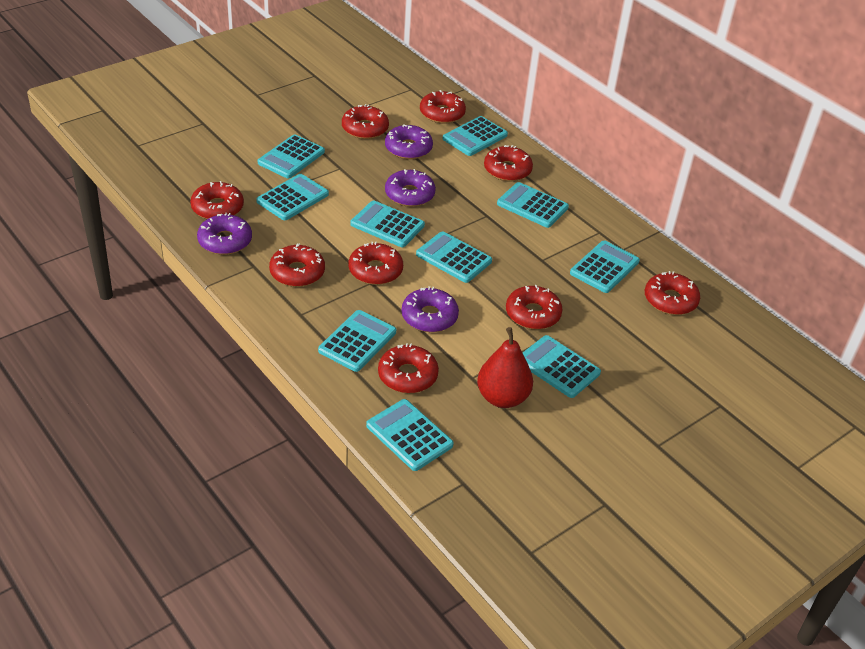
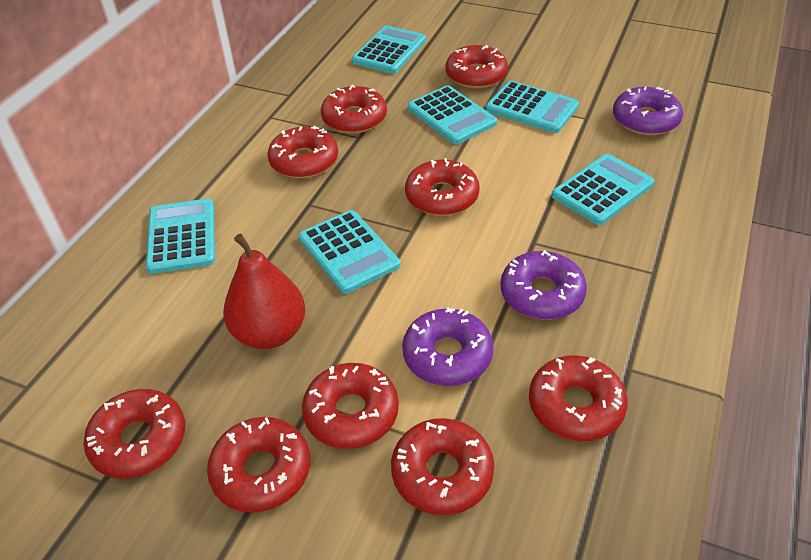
purple donut: 4 -> 3
turquoise calculator: 10 -> 6

